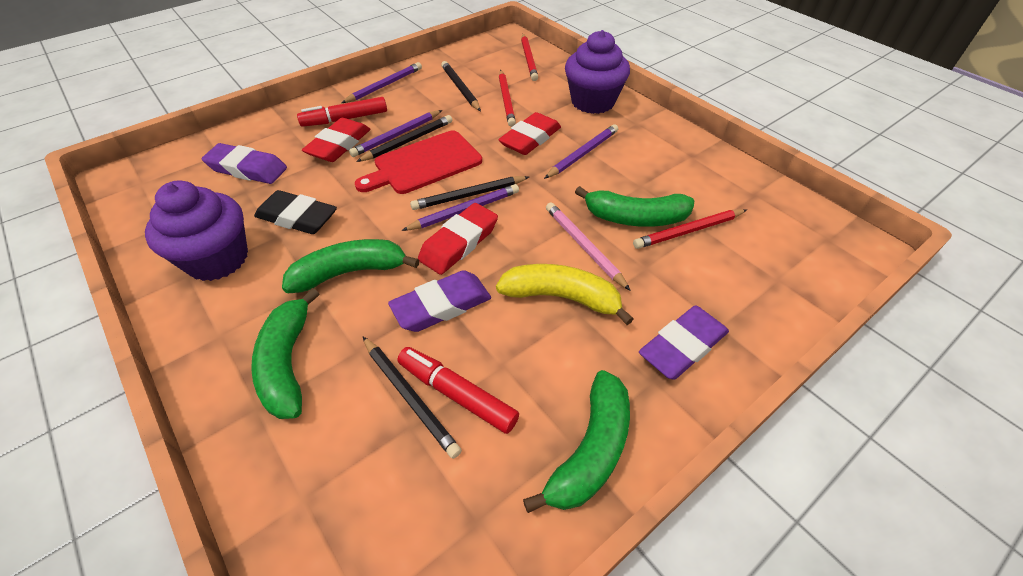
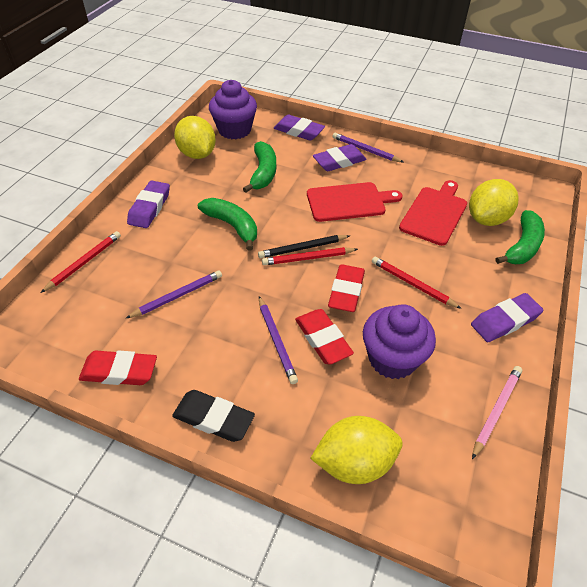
black pencil: 4 -> 1
green banana: 4 -> 3
purple eraser: 3 -> 4
purple pencil: 4 -> 3
red cutting board: 1 -> 2
red marker: 2 -> 0
yellow banana: 1 -> 0
yellow lemon: 0 -> 3

